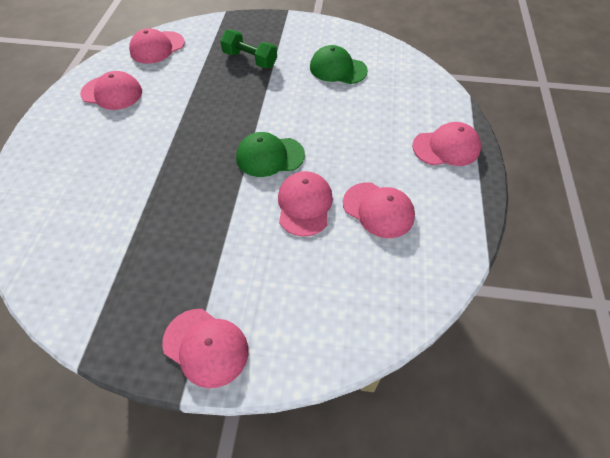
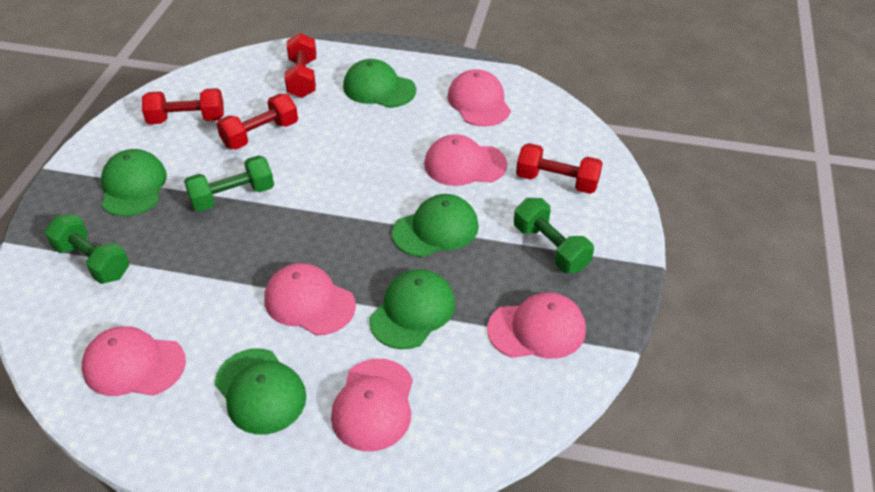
green cap: 2 -> 5
green dumbbell: 1 -> 3
red dumbbell: 0 -> 4

